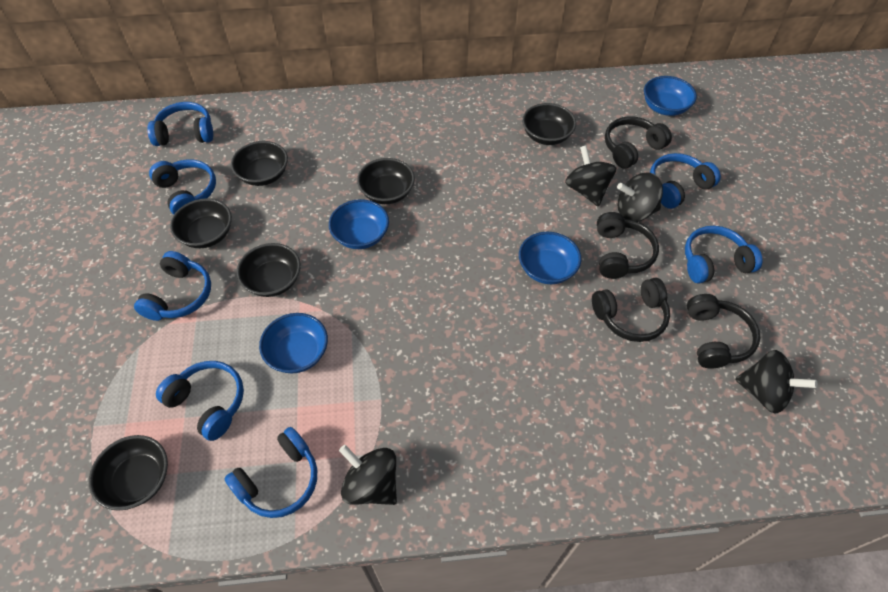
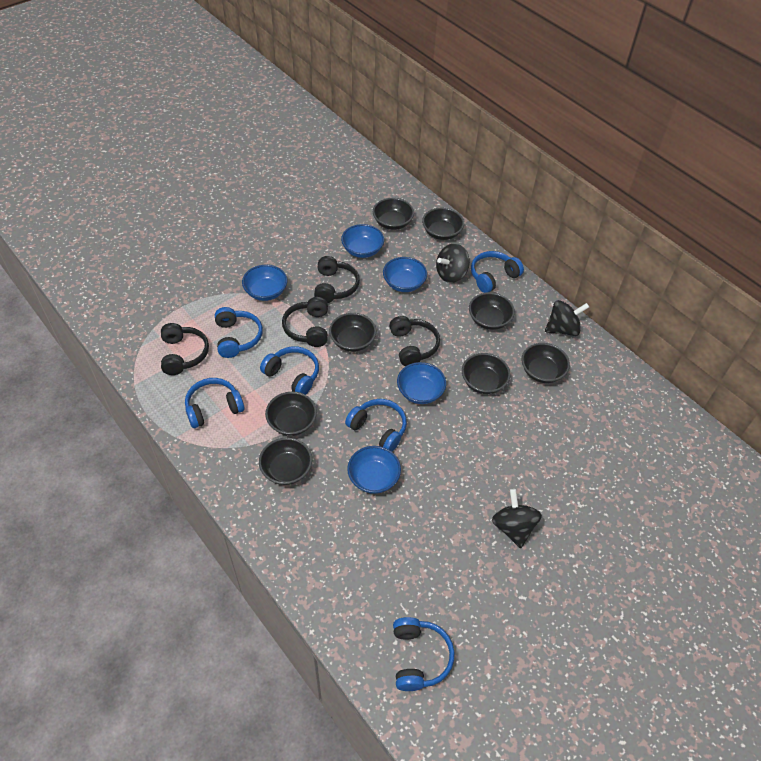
black bowl: 6 -> 8
black spinning top: 4 -> 3
blue bowl: 4 -> 5
blue headphones: 7 -> 6

